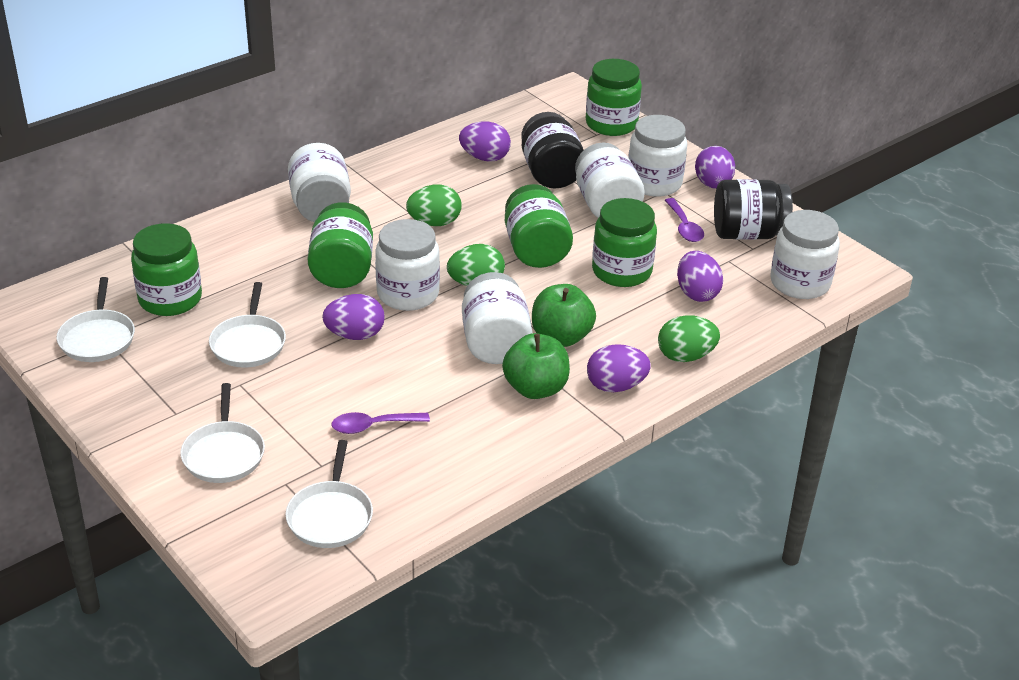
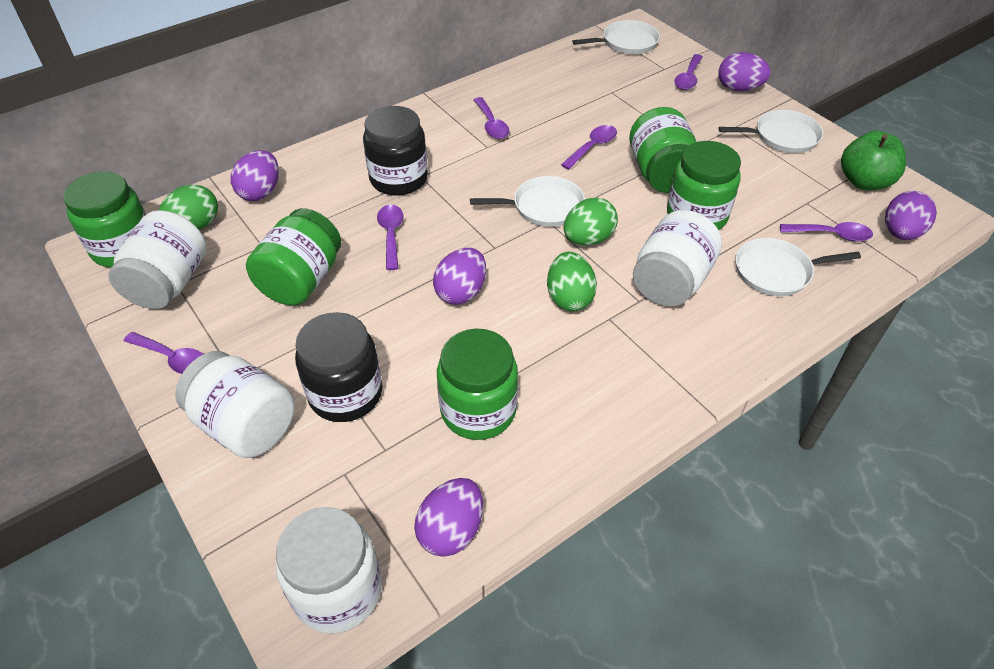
green apple: 2 -> 1
purple spoon: 2 -> 6
white jar: 6 -> 4

